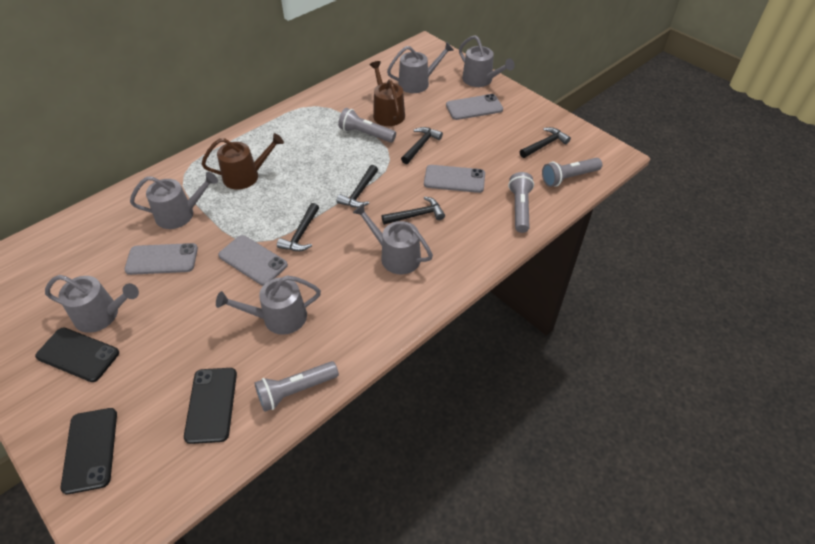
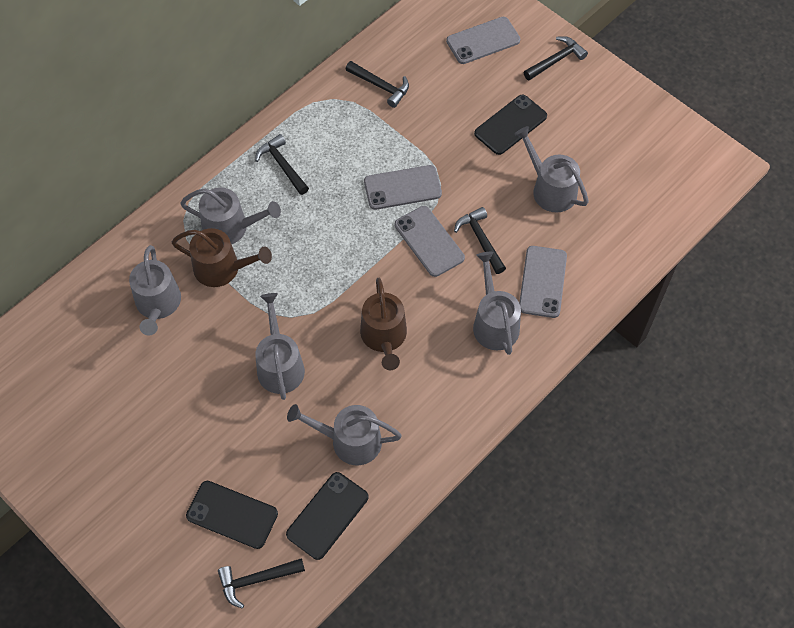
grey flashlight: 4 -> 0

